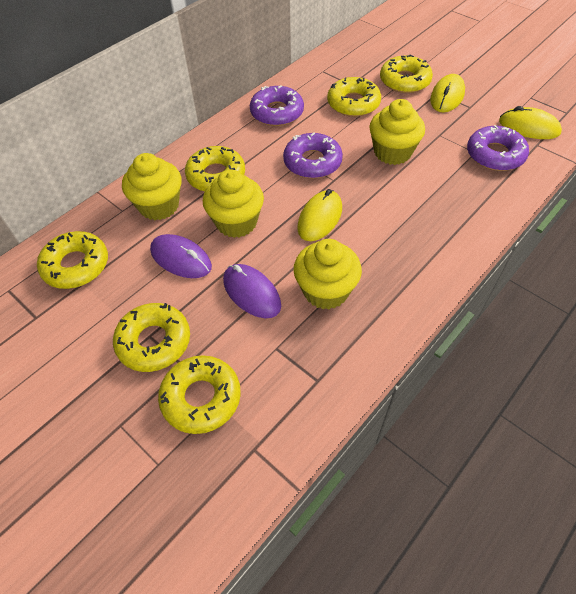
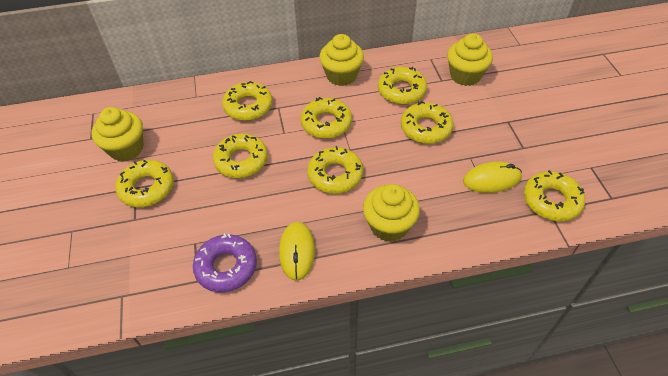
purple donut: 3 -> 1
purple mouse: 2 -> 0
yellow donut: 6 -> 8
yellow mouse: 3 -> 2

